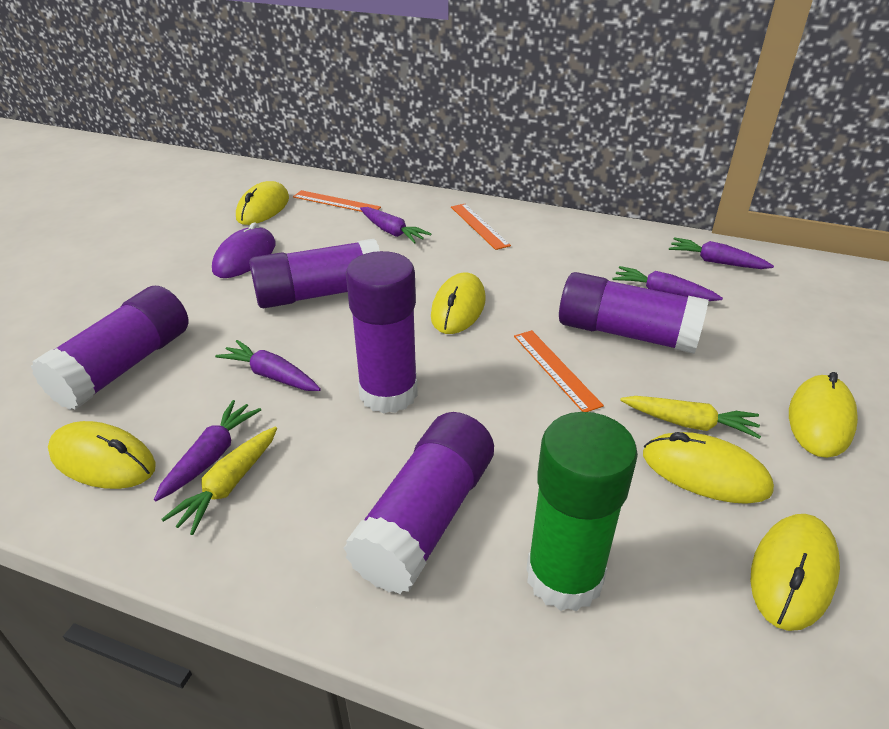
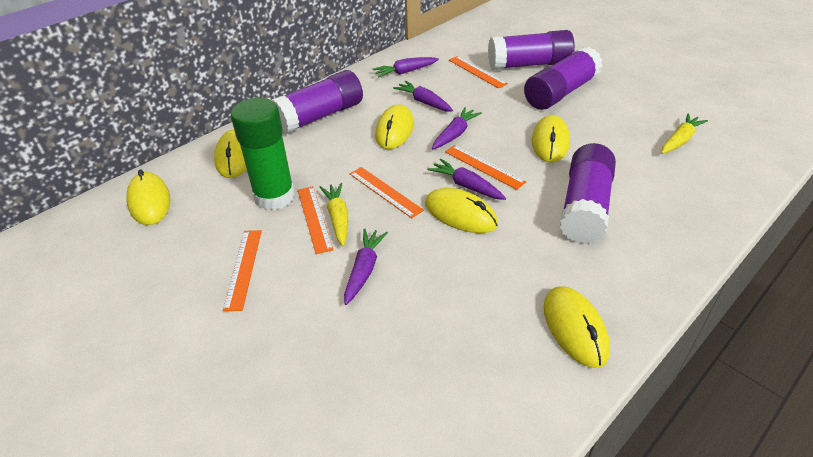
orange ruler: 3 -> 5
purple glue stick: 5 -> 4
purple mouse: 1 -> 0

